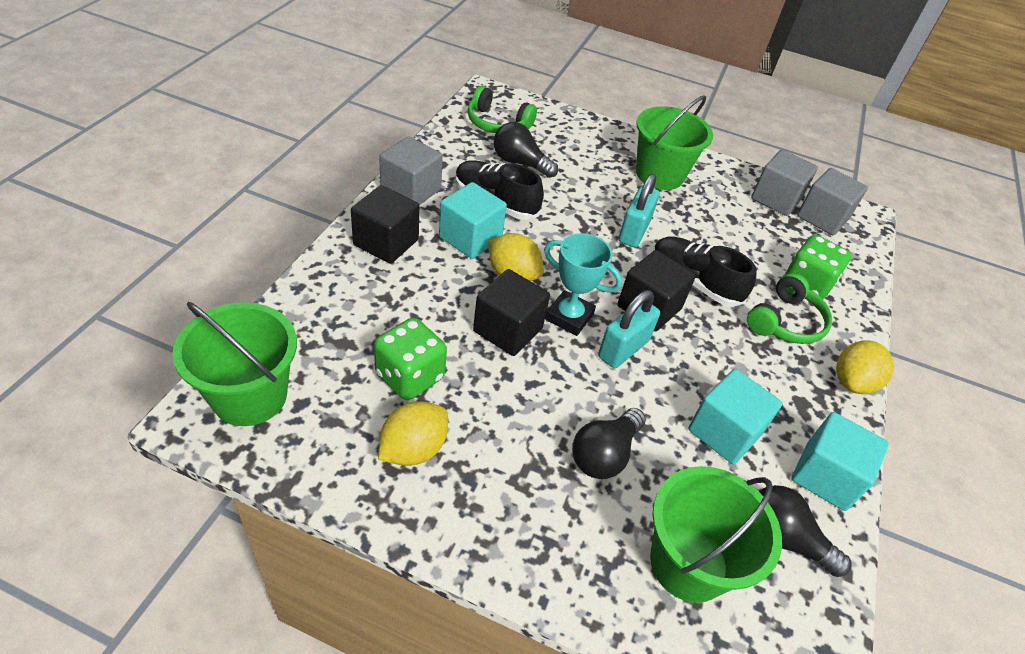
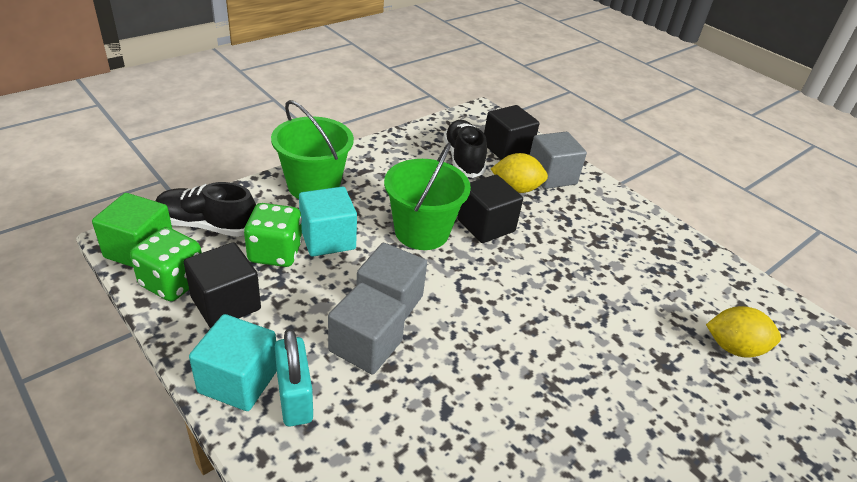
black light bulb: 3 -> 0
green bucket: 3 -> 2
green cube: 0 -> 1
green headphones: 2 -> 0
turquoise cube: 3 -> 2
turquoise padlock: 2 -> 1
turquoise trophy: 1 -> 0
yellow lemon: 3 -> 2

